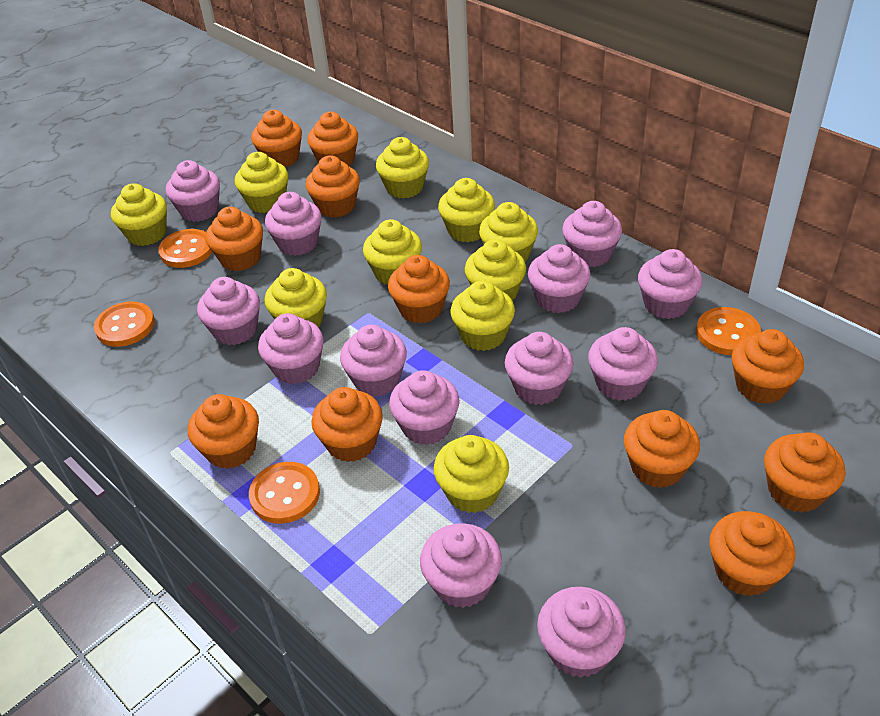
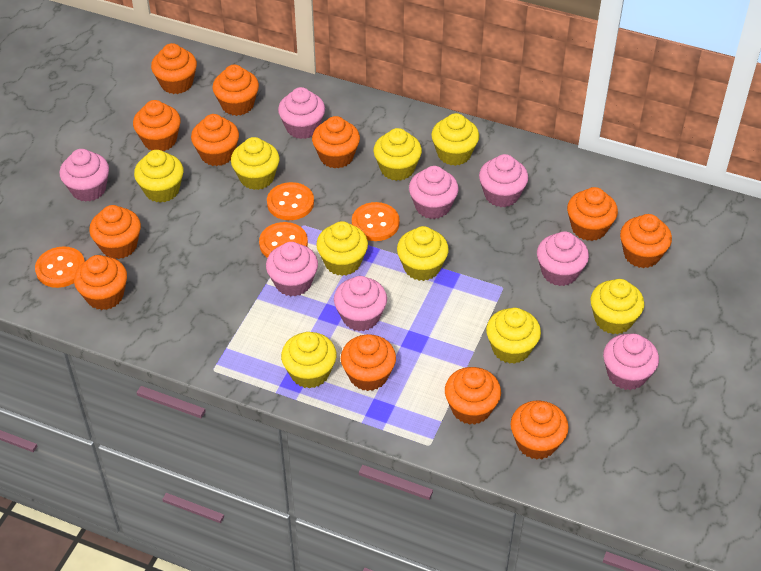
orange cupcake: 11 -> 12
pink cupcake: 13 -> 8
yellow cupcake: 10 -> 9

